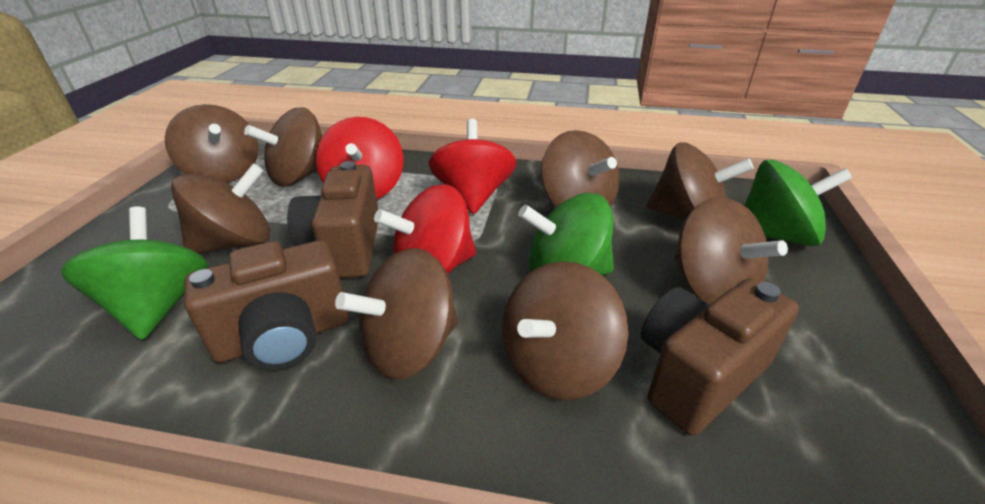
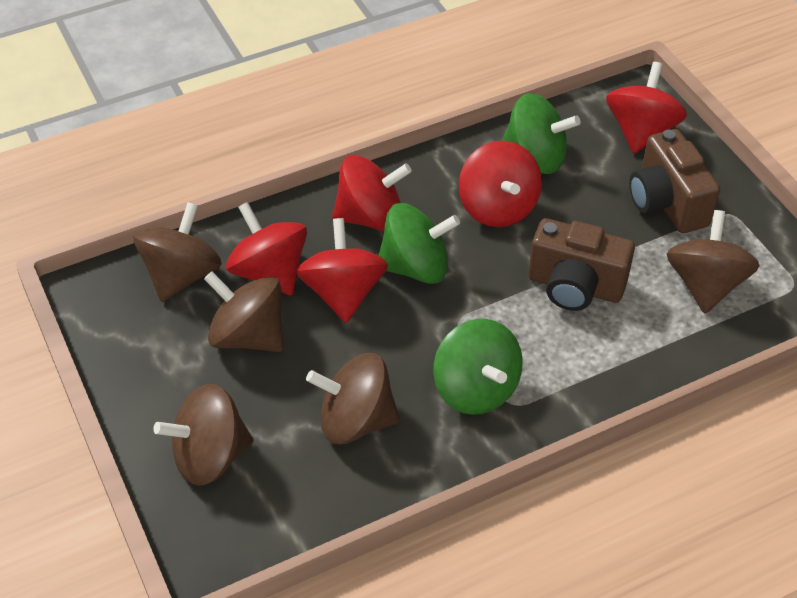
brown camera: 3 -> 2
brown spinning top: 8 -> 5
red spinning top: 3 -> 5

